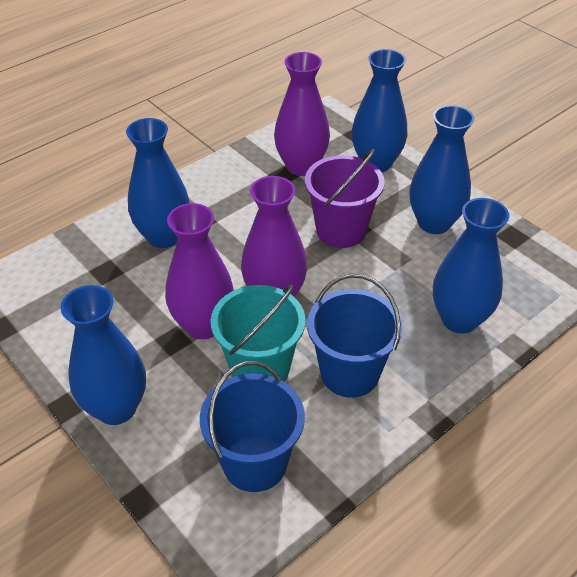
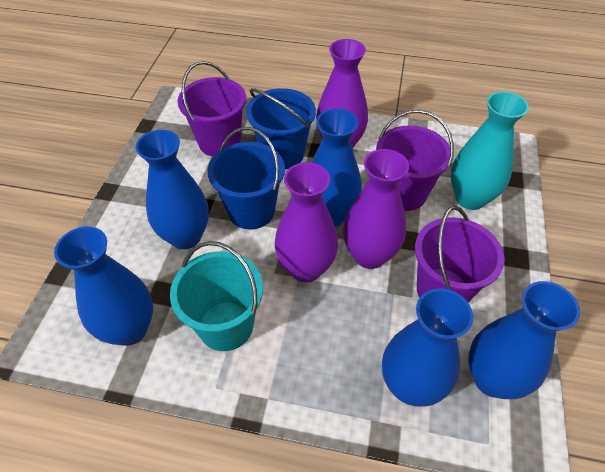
purple bucket: 1 -> 3
turquoise vase: 0 -> 1

